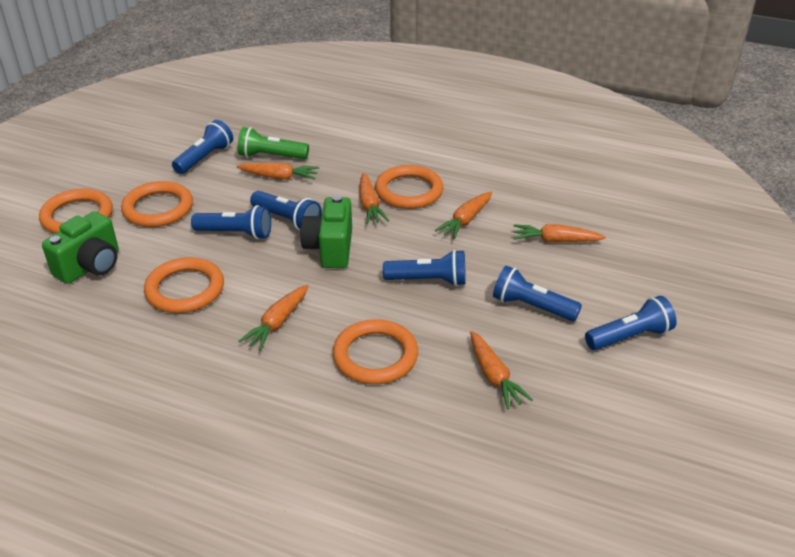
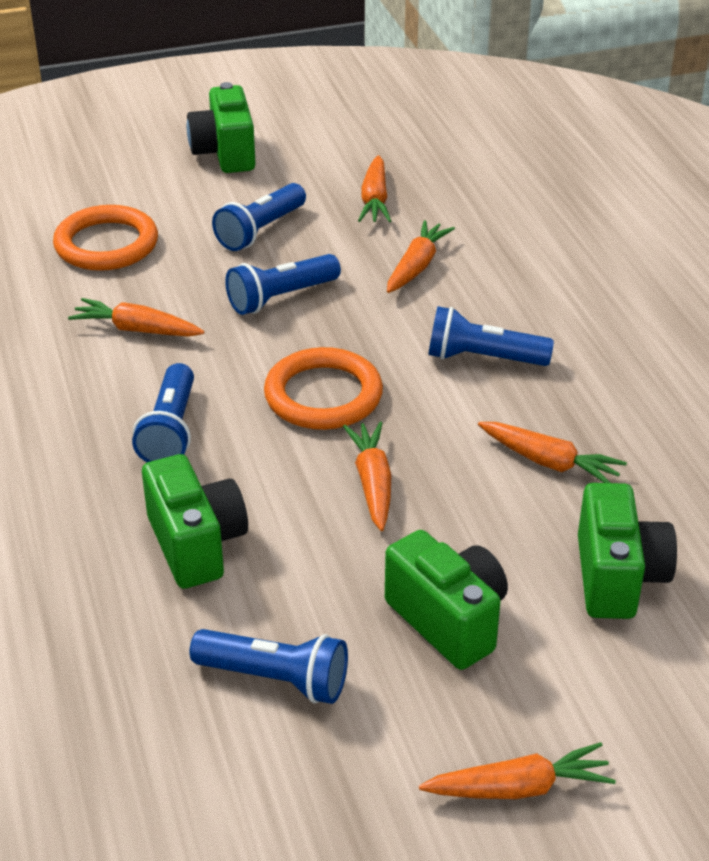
blue flashlight: 6 -> 5
green camera: 2 -> 4
green flashlight: 1 -> 0
orange ring: 5 -> 2

